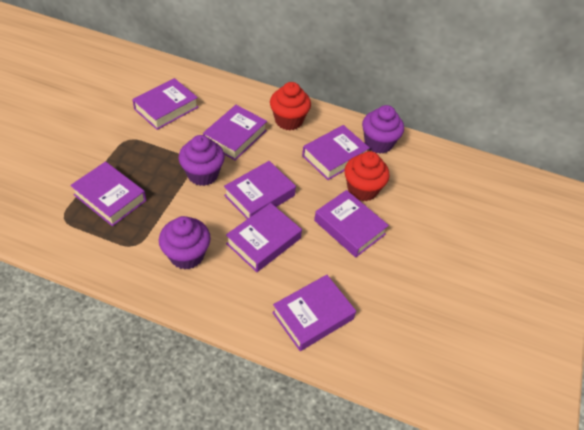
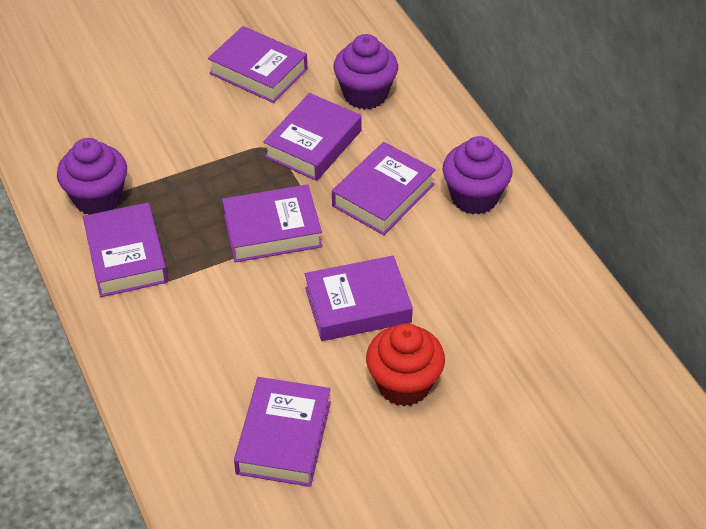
purple book: 8 -> 7
red cupcake: 2 -> 1

